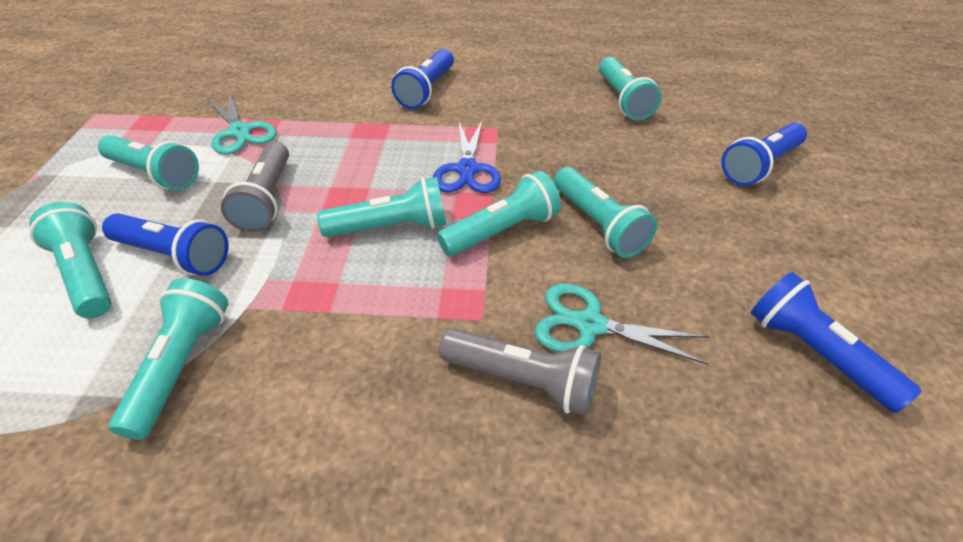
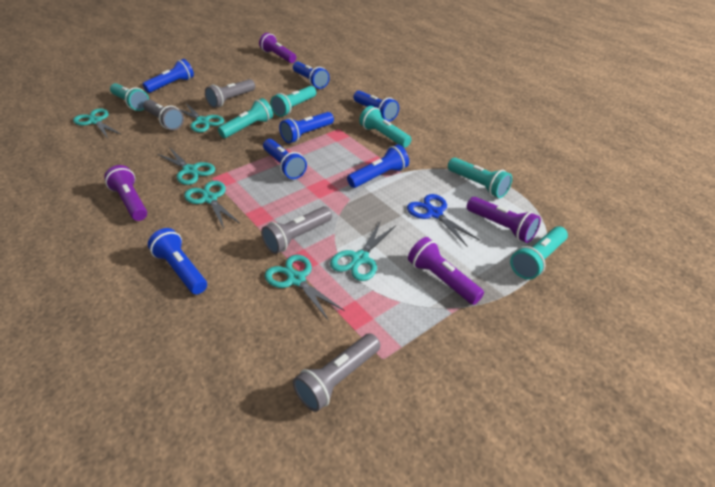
blue flashlight: 4 -> 7
grey flashlight: 2 -> 4
purple flashlight: 0 -> 4
turquoise flashlight: 7 -> 6
turquoise scissors: 2 -> 6

